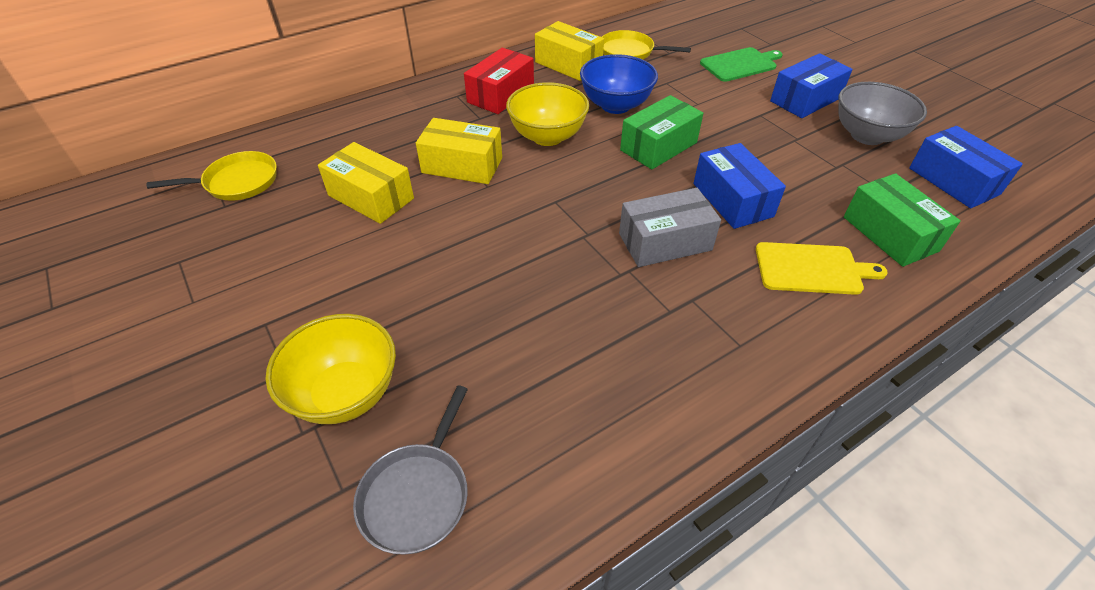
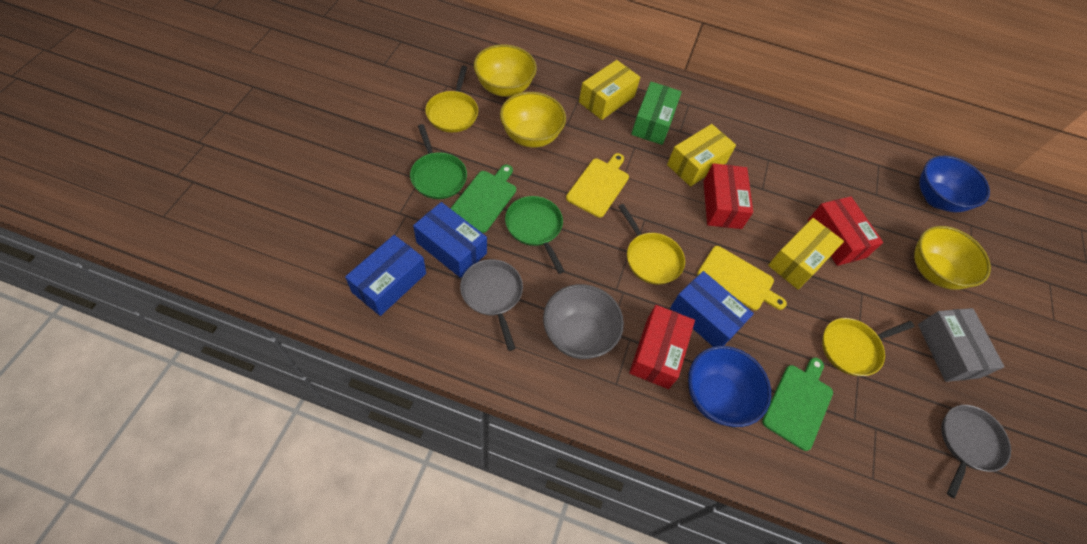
blue bowl: 1 -> 2
green box: 2 -> 1
green cutting board: 1 -> 2
green pan: 0 -> 2
grey pan: 1 -> 2
red box: 1 -> 3
yellow bowl: 2 -> 3
yellow cutting board: 1 -> 2
yellow pan: 2 -> 3

